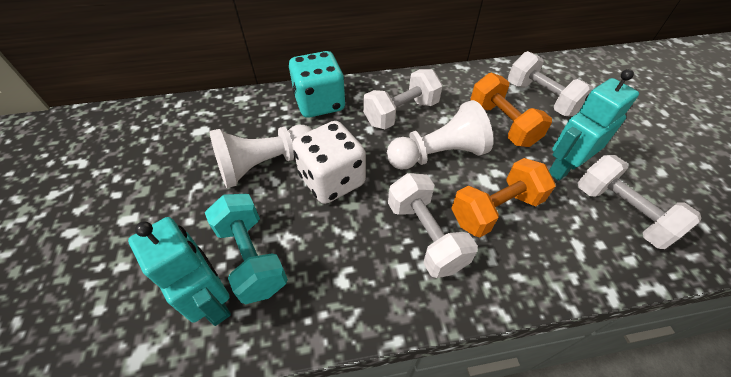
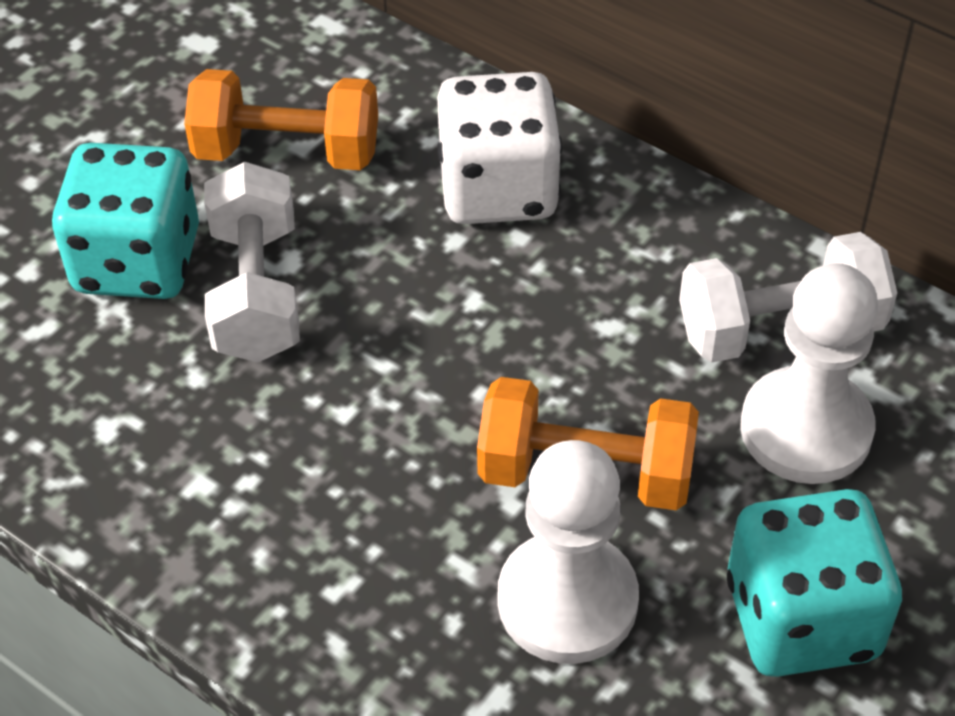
turquoise dice: 1 -> 2
turquoise dumbbell: 1 -> 0
turquoise robot: 2 -> 0
white dumbbell: 4 -> 2

